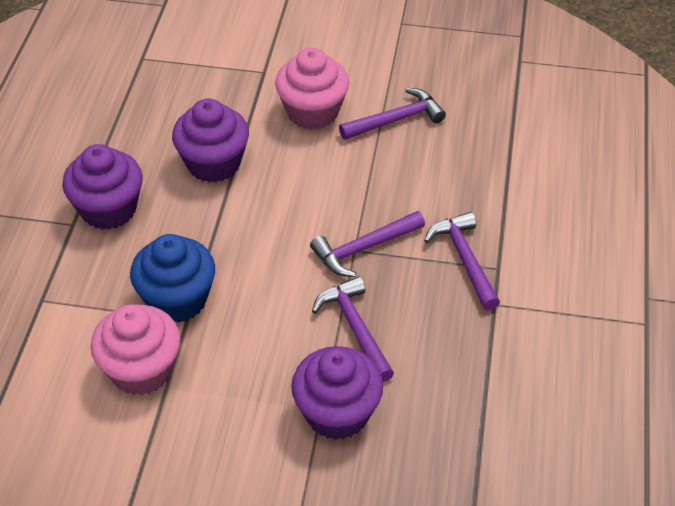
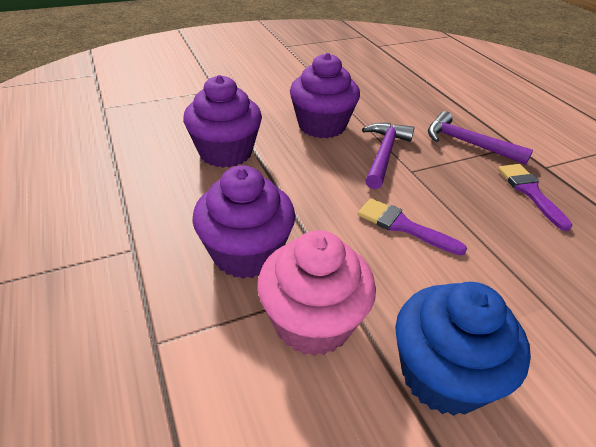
pink cupcake: 2 -> 1
purple brush: 0 -> 2
purple hammer: 4 -> 2

